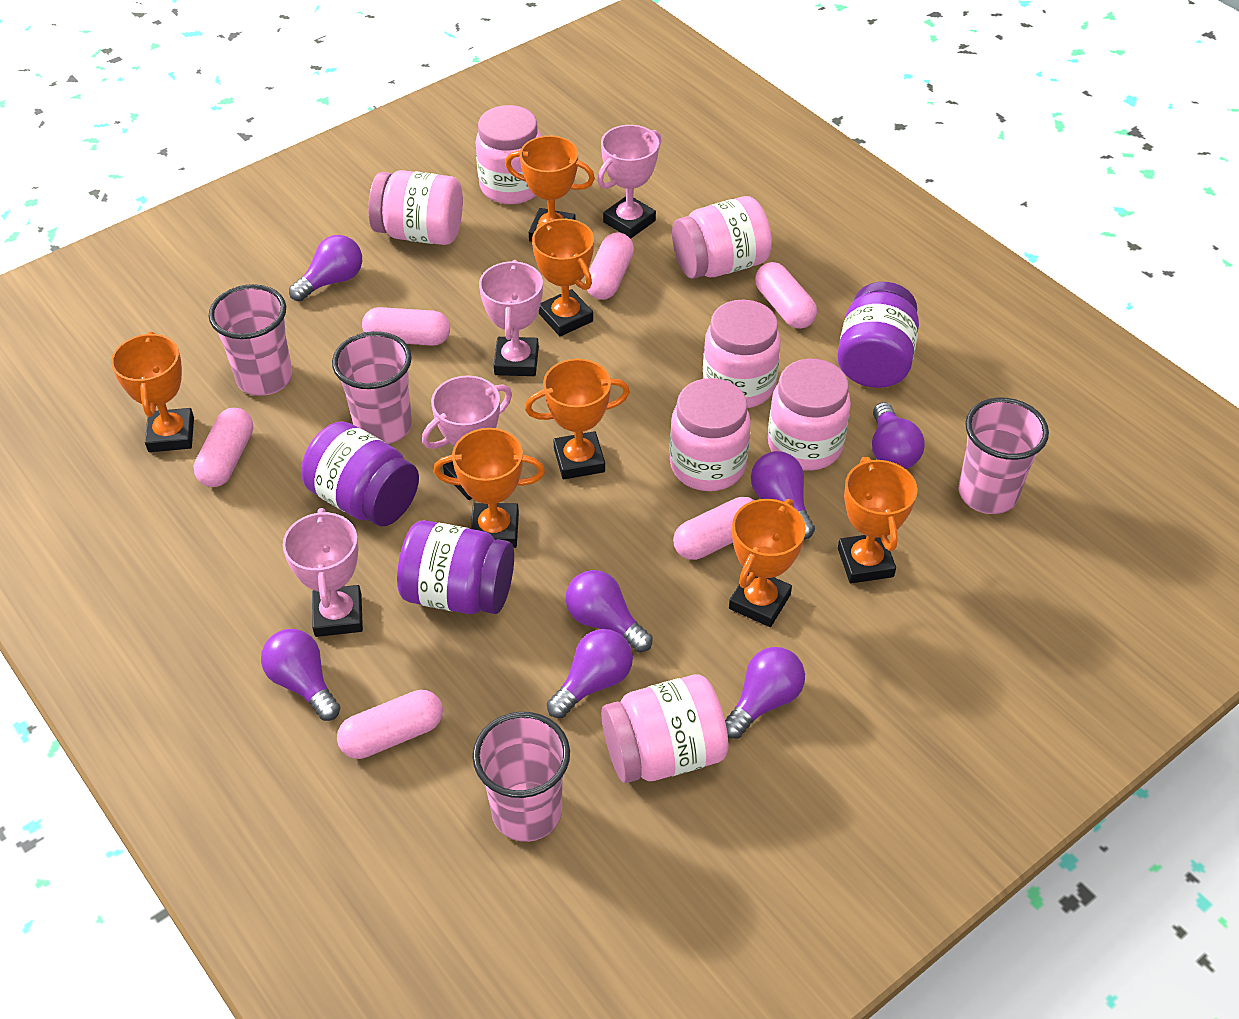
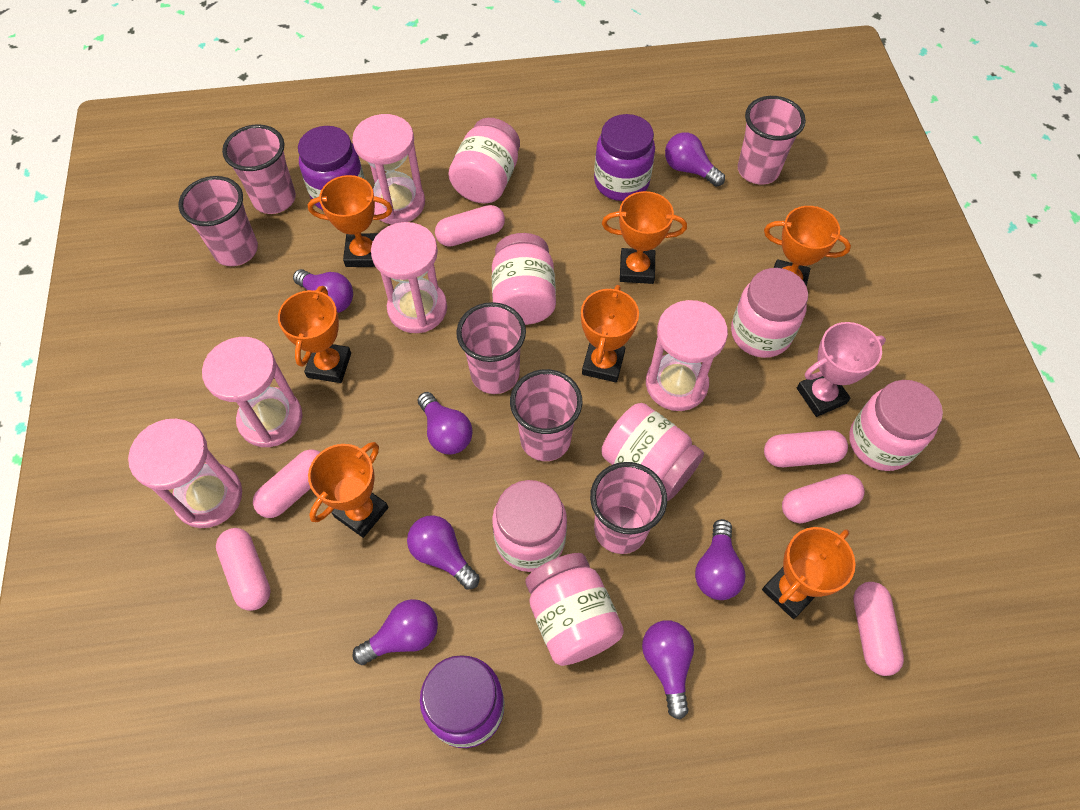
pink cup: 4 -> 6
pink hourglass: 0 -> 5
pink trophy: 4 -> 1

